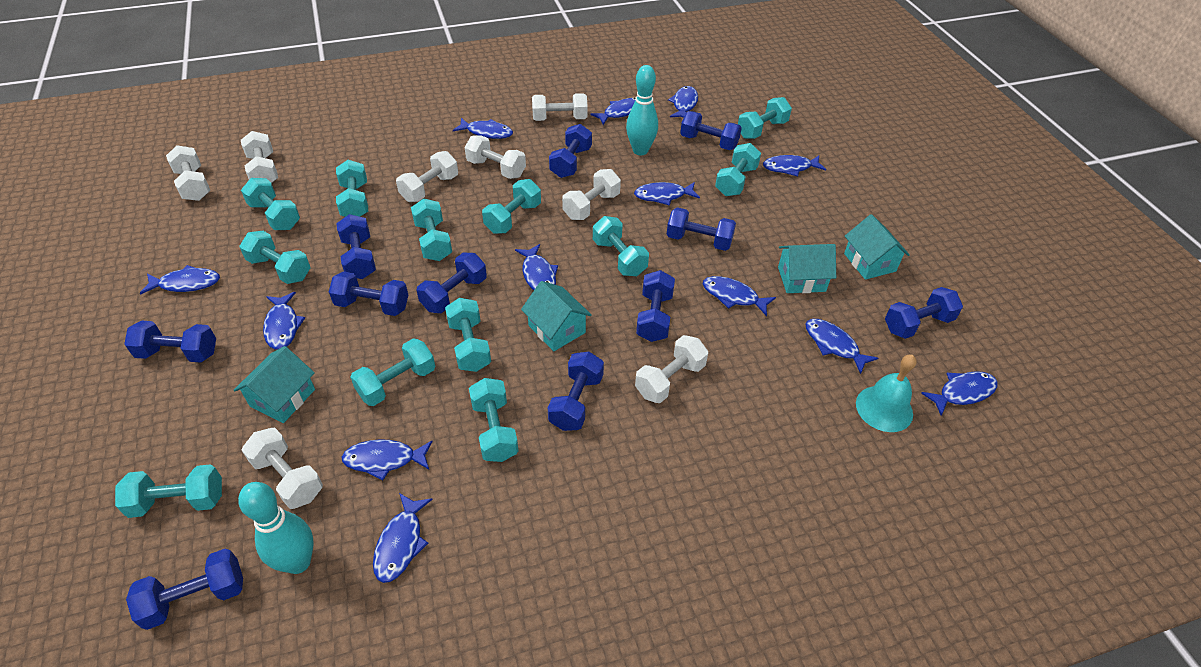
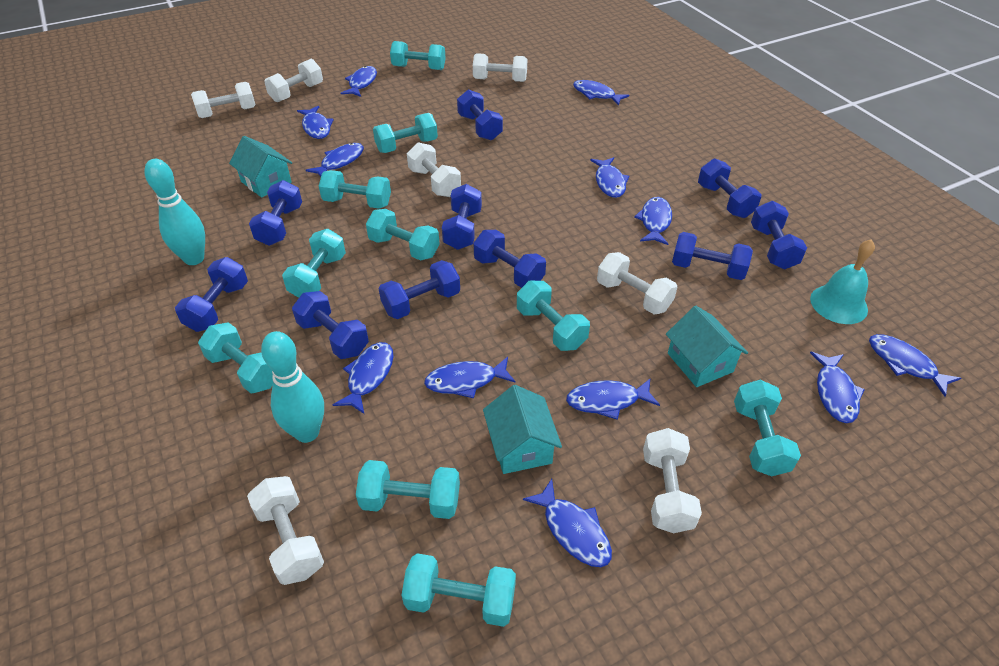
blue dumbbell: 11 -> 10
blue fish: 13 -> 12
turquoise dumbbell: 12 -> 10
turquoise house: 4 -> 3
white dumbbell: 8 -> 7

